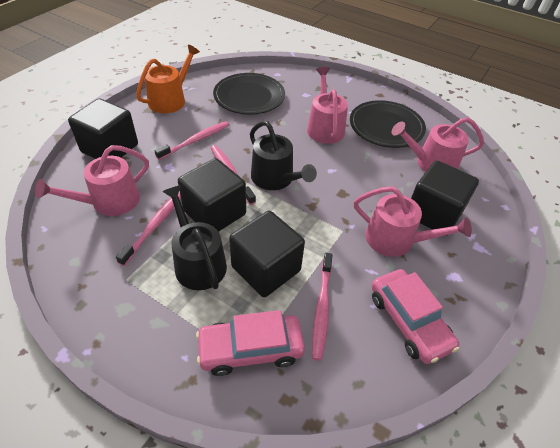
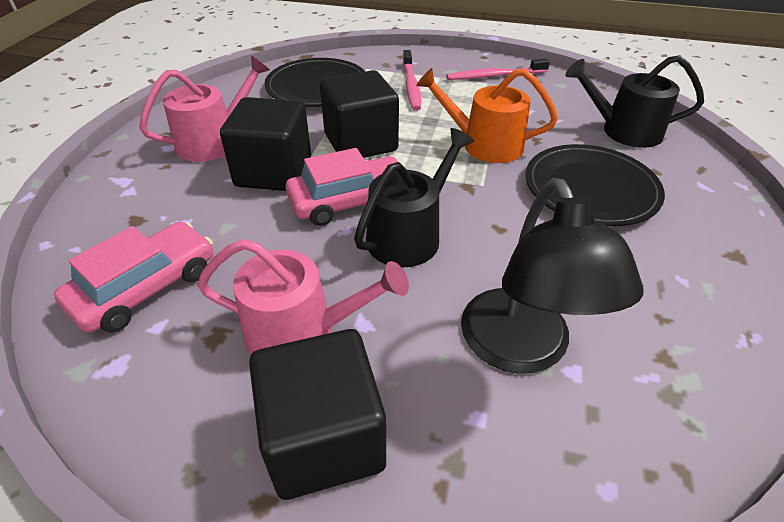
black cube: 4 -> 3
black lamp: 0 -> 1
pink toothbrush: 4 -> 2
pink watering can: 4 -> 2

